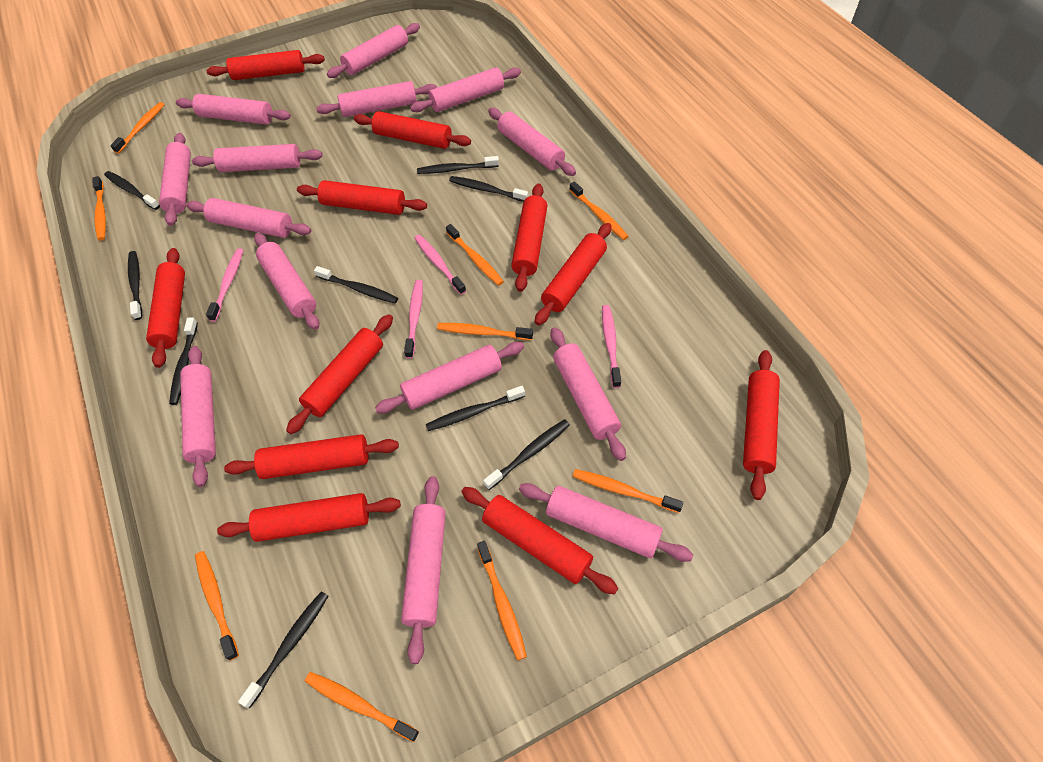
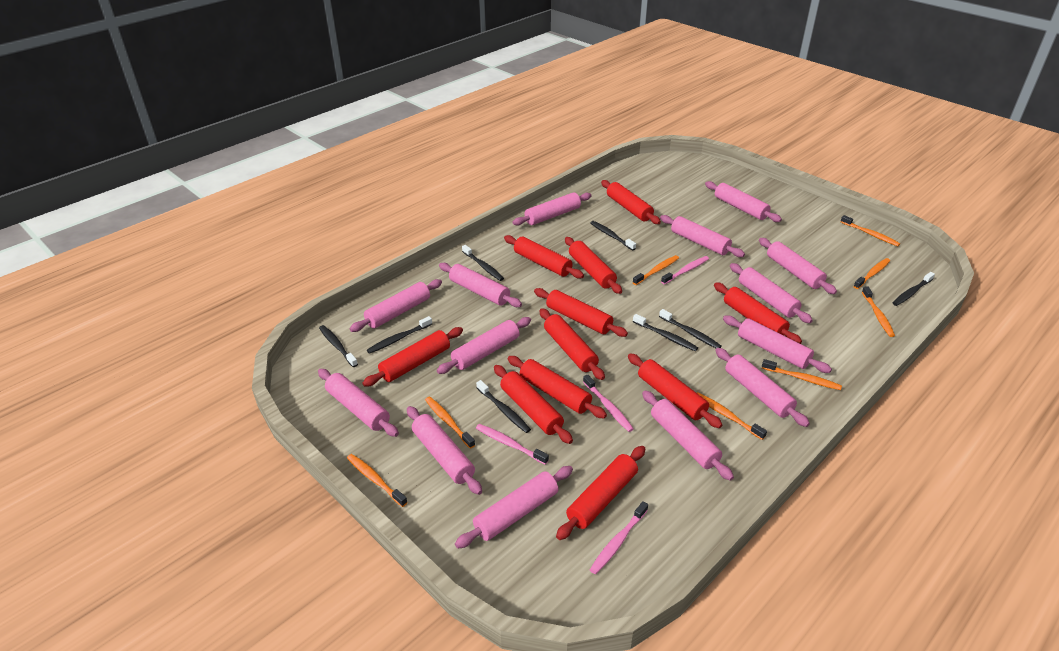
black toothbrush: 9 -> 8
orange toothbrush: 9 -> 8

